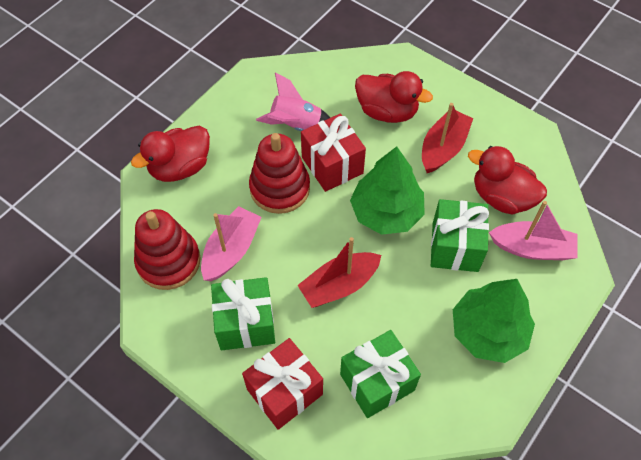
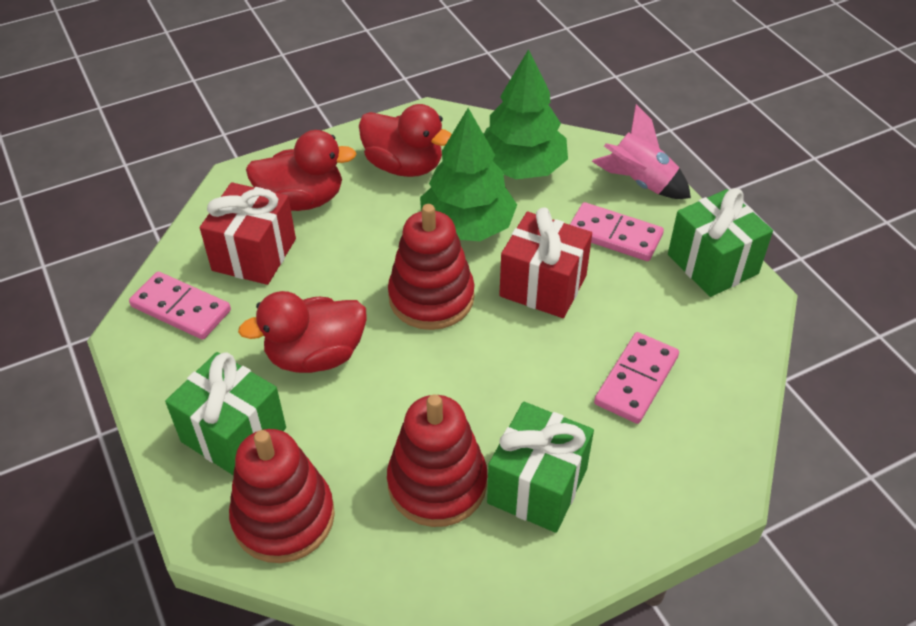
pink boat: 2 -> 0
pink domino: 0 -> 3
red boat: 2 -> 0
red stacking toy: 2 -> 3

